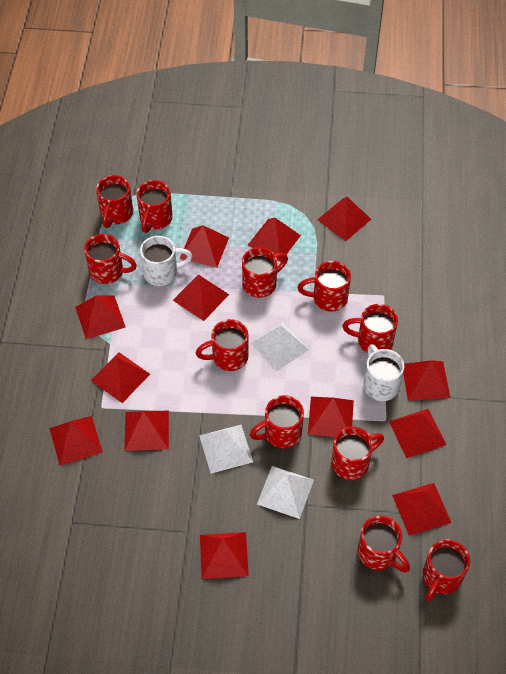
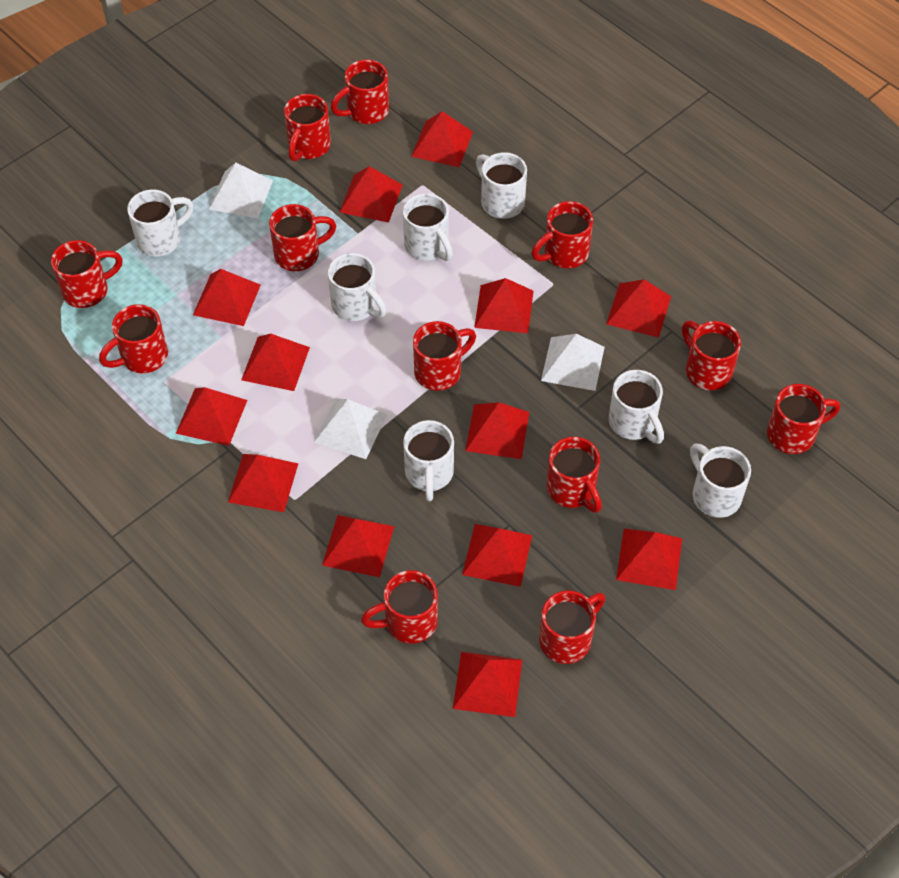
red mug: 11 -> 12
white mug: 2 -> 7

